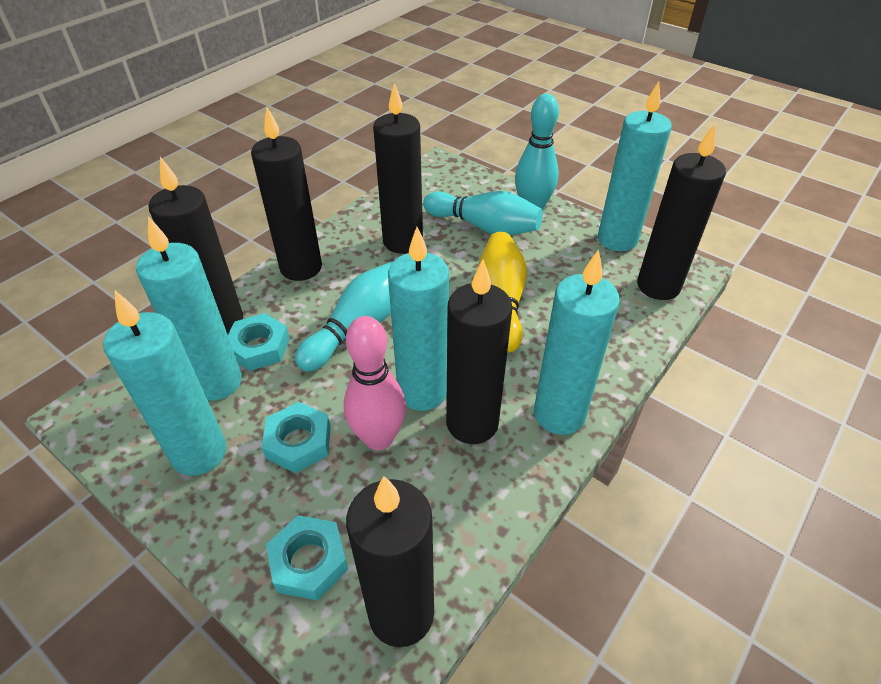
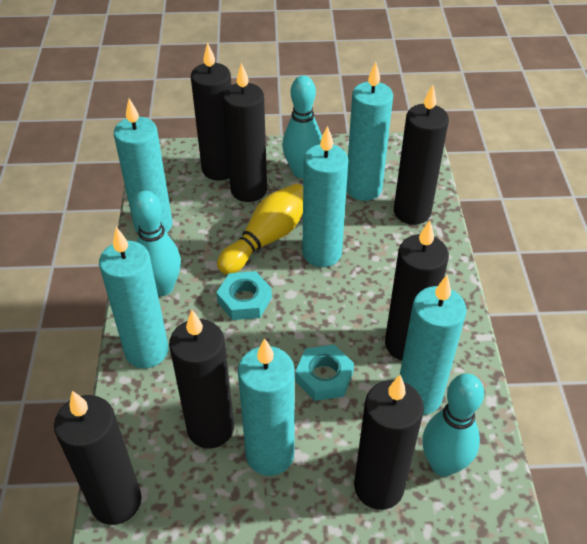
black candle: 6 -> 7
pink bowling pin: 1 -> 0
turquoise candle: 5 -> 6
turquoise nut: 3 -> 2

